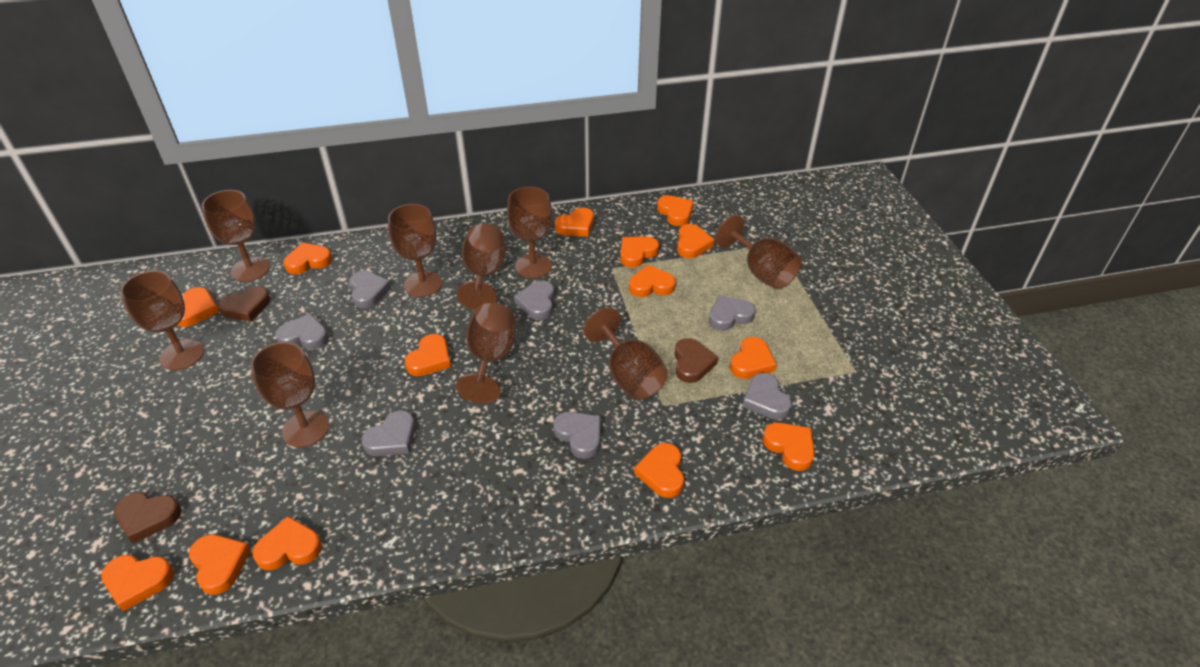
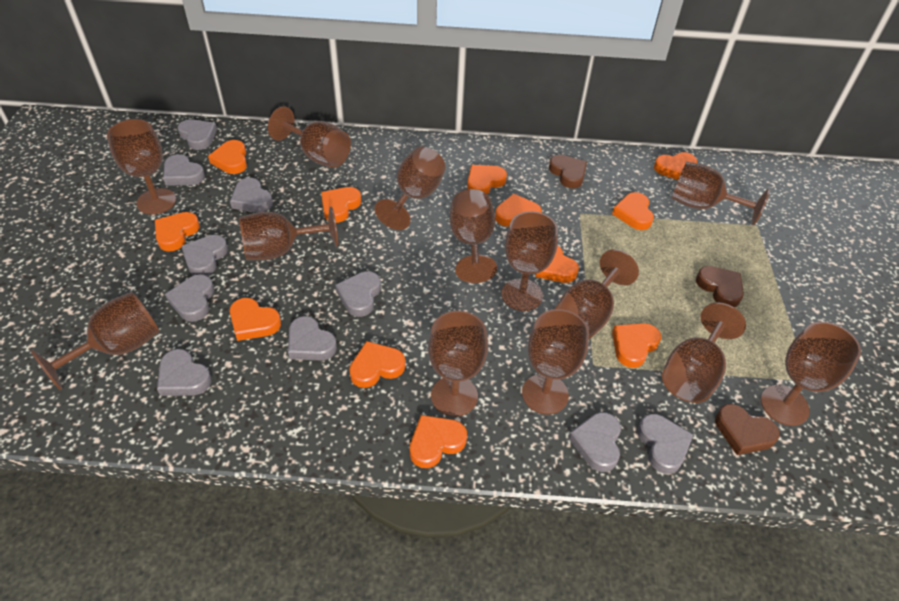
brown goblet: 9 -> 13
grey heart: 7 -> 10
orange heart: 14 -> 12

